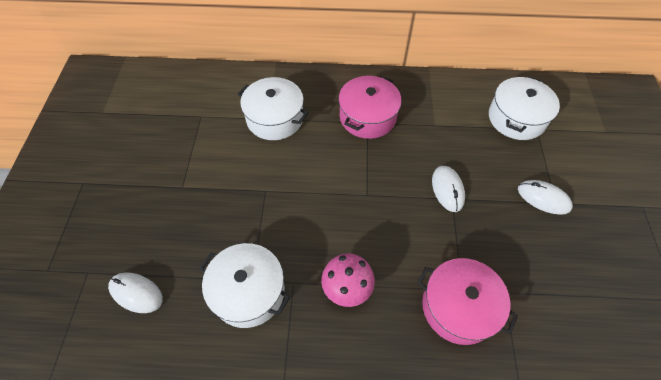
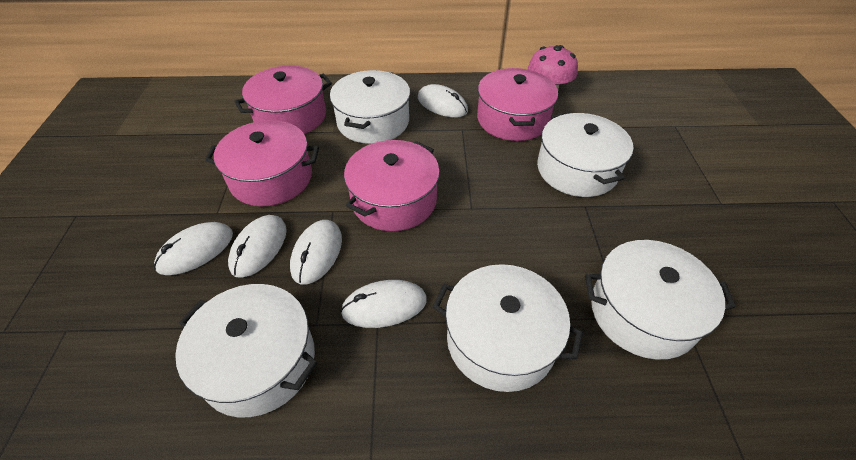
pink pot: 2 -> 4
white mouse: 3 -> 5
white pot: 3 -> 5

